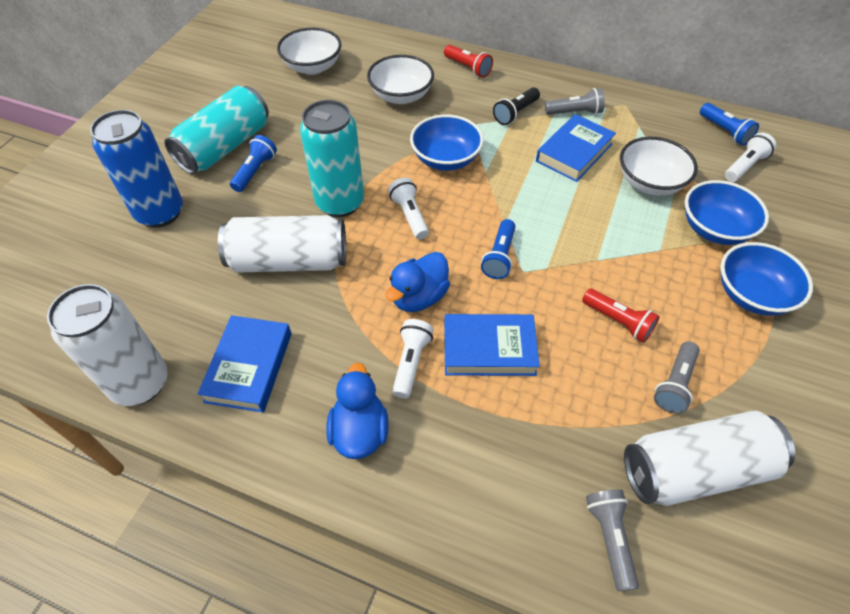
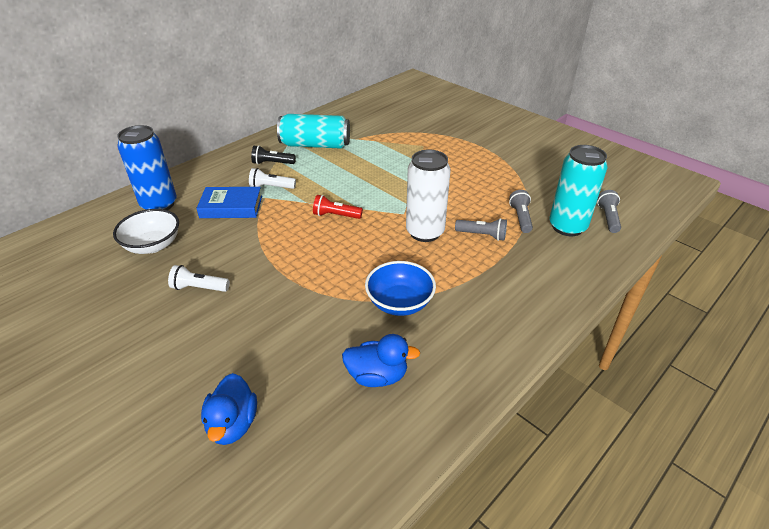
blue book: 3 -> 1
blue bowl: 3 -> 1
blue flashlight: 3 -> 0
red flashlight: 2 -> 1
white bowl: 3 -> 1
white can: 3 -> 1
white flashlight: 3 -> 2

